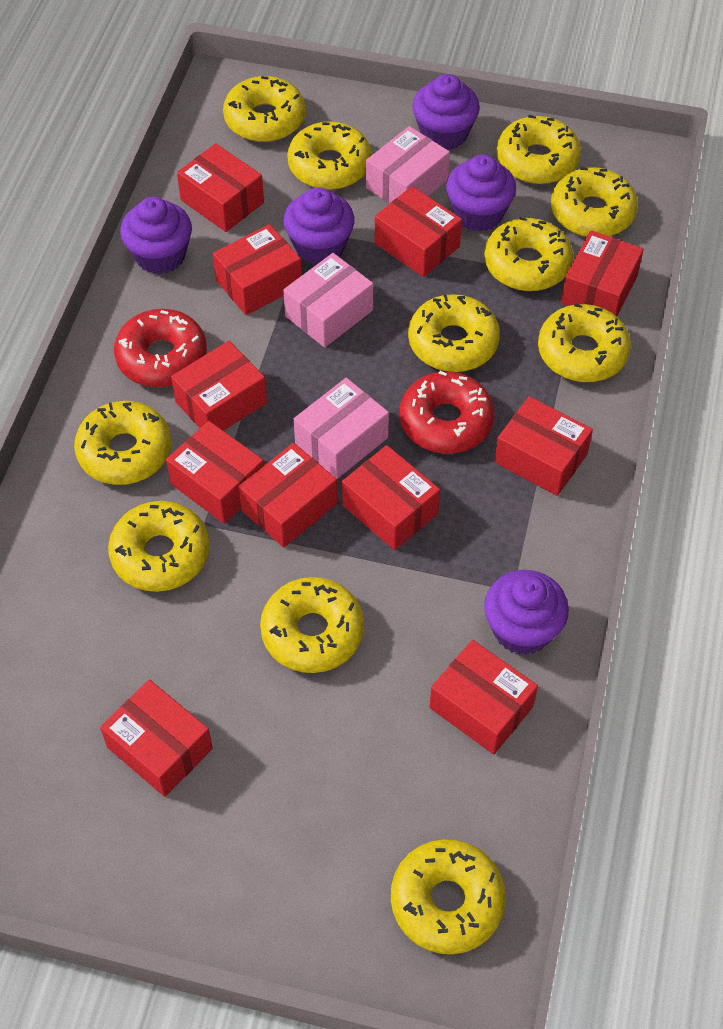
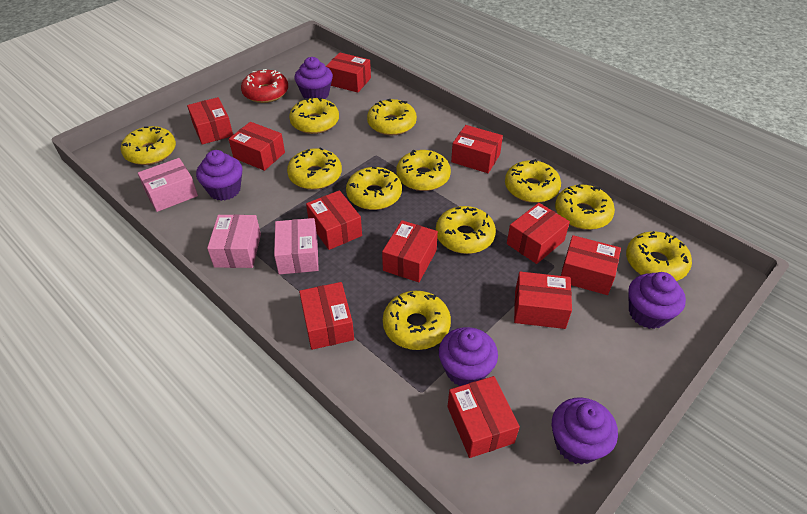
red donut: 2 -> 1

